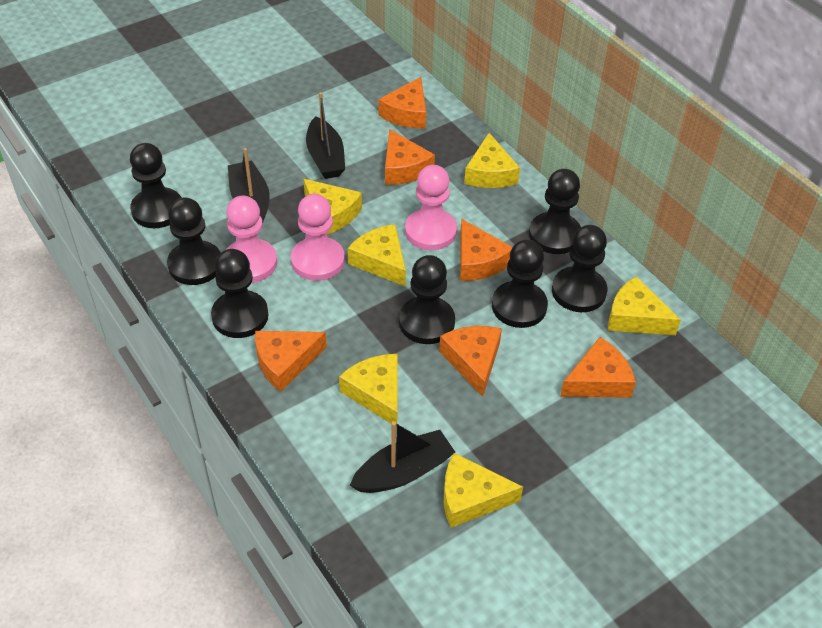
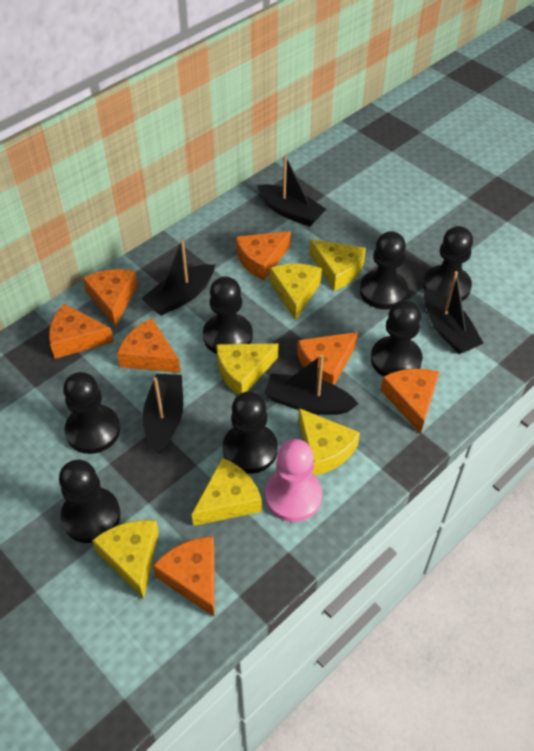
black boat: 3 -> 5
orange cheese: 6 -> 7
pink pawn: 3 -> 1

